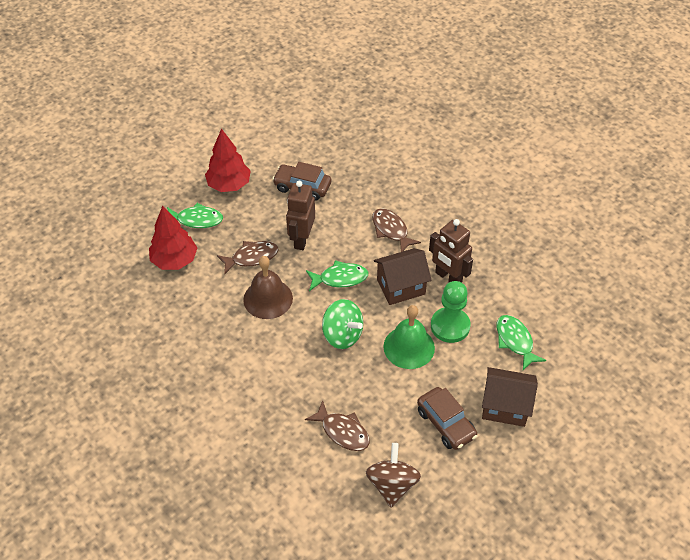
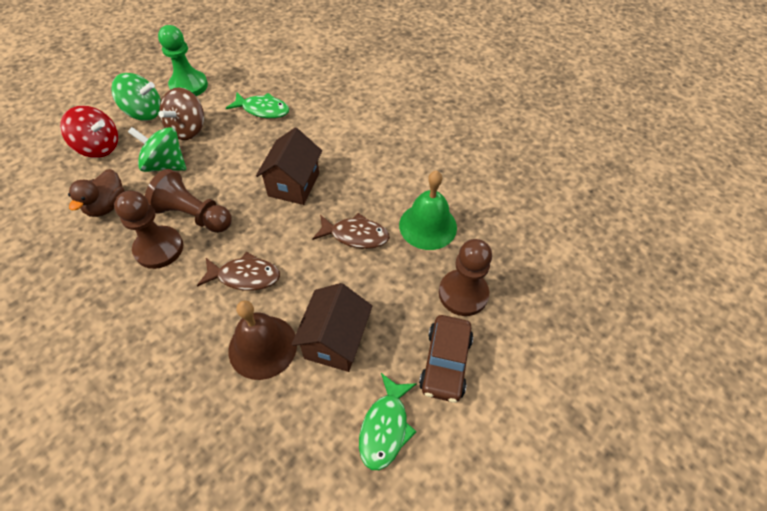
brown car: 2 -> 1
brown duck: 0 -> 1
brown fish: 3 -> 2
brown pawn: 0 -> 3
brown robot: 2 -> 0
green fish: 3 -> 2
green spinning top: 1 -> 2
red spinning top: 0 -> 1
red tree: 2 -> 0

